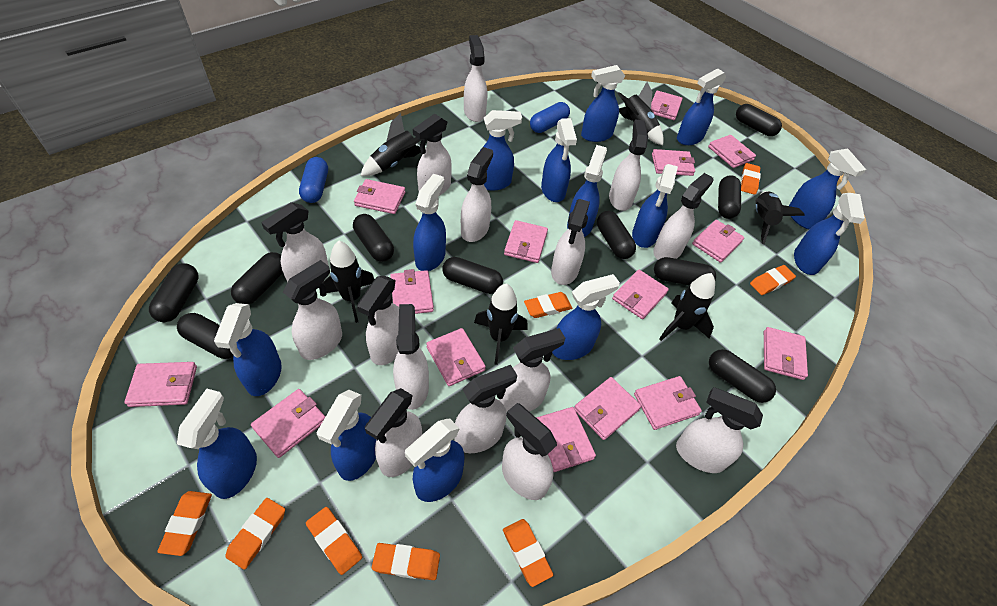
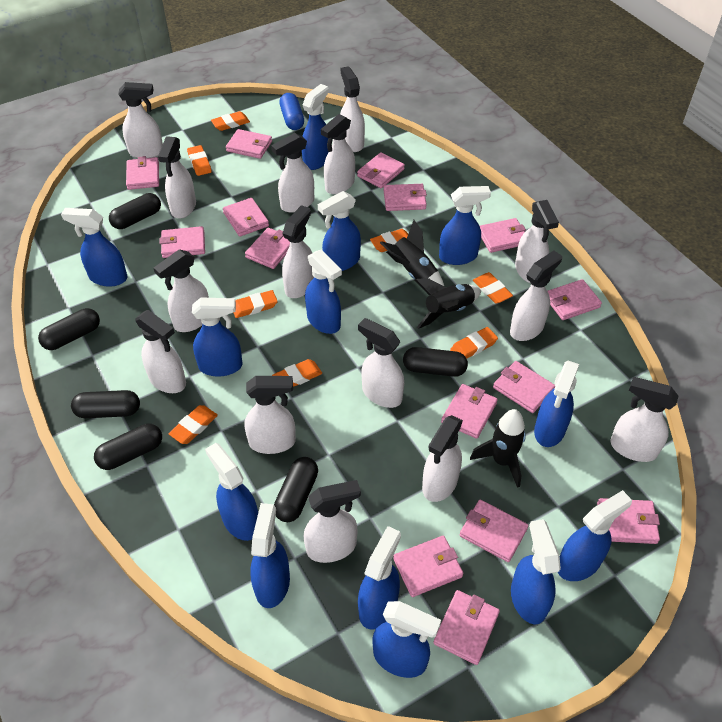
black capsule: 10 -> 6
black rocket: 6 -> 3
blue capsule: 2 -> 1
blue spray bottle: 14 -> 13

